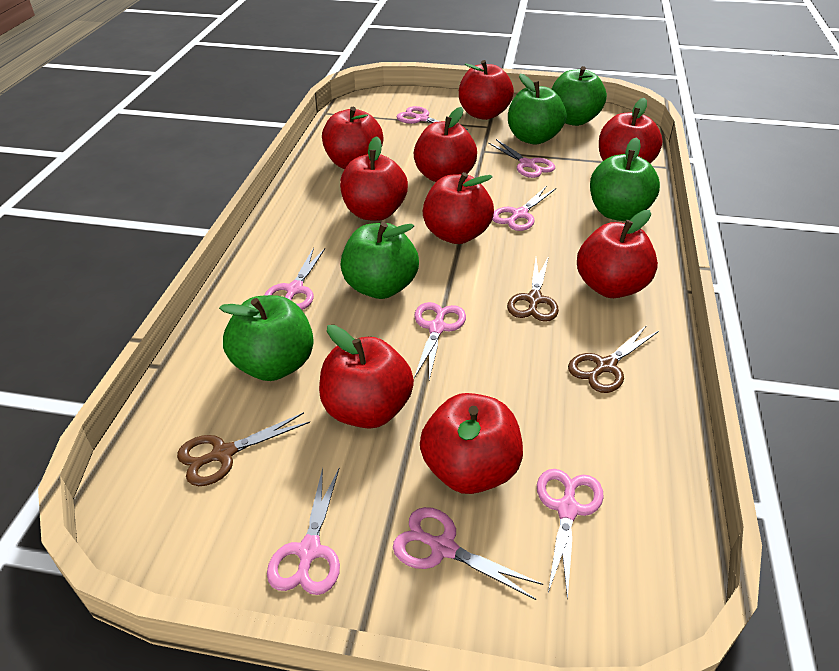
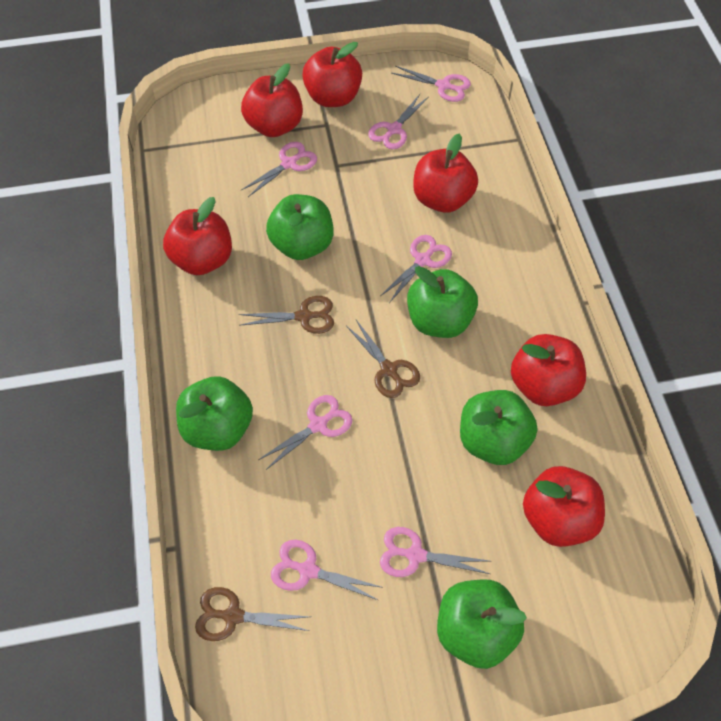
pink scissors: 8 -> 7
red apple: 9 -> 6

